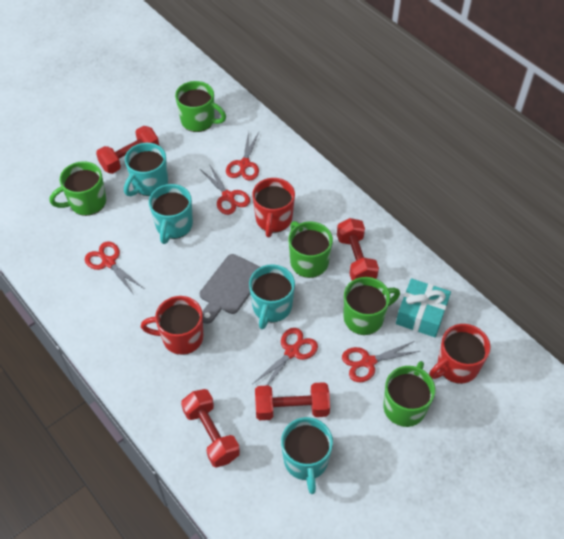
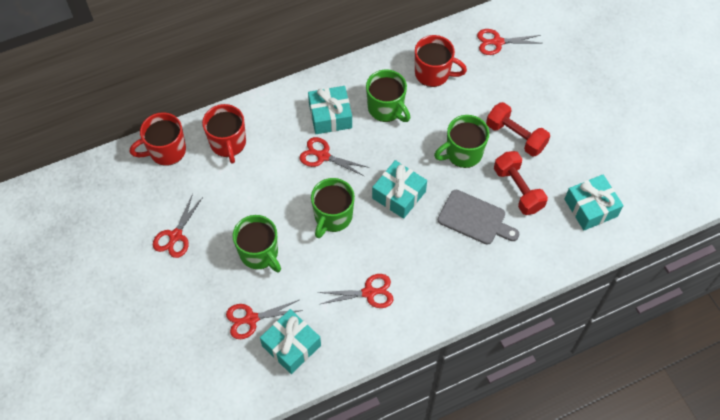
green mug: 5 -> 4
red dumbbell: 4 -> 2
turquoise gift: 1 -> 4
turquoise mug: 4 -> 0

